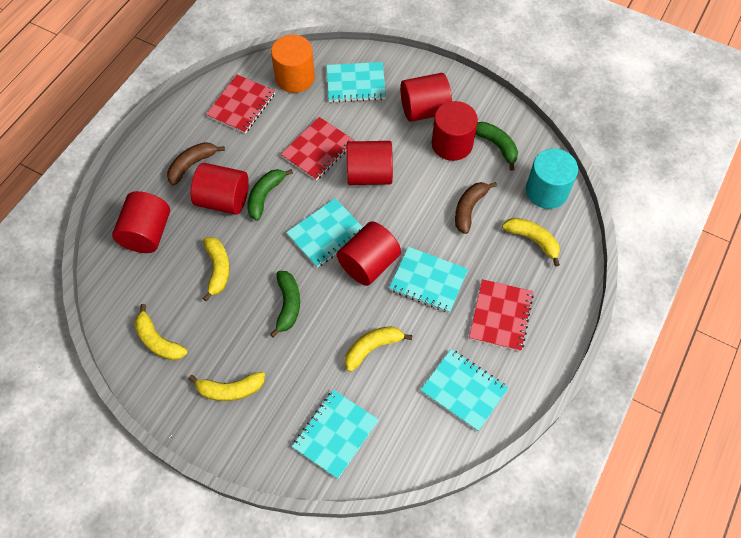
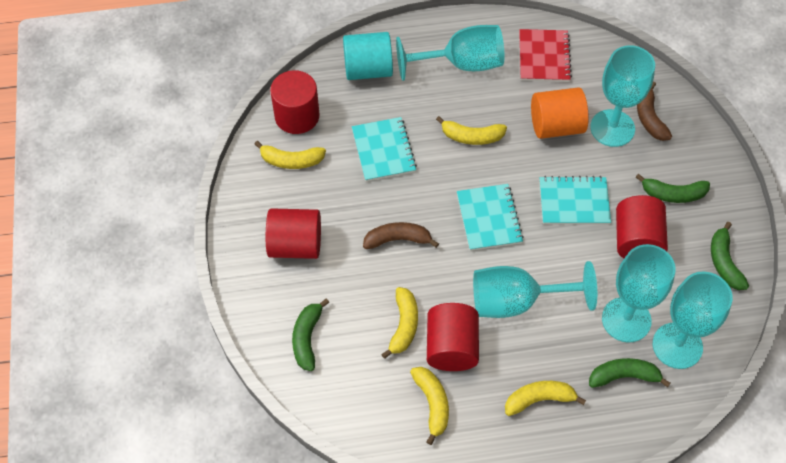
green banana: 3 -> 4
red cylinder: 6 -> 4
red notebook: 3 -> 1
turquoise goblet: 0 -> 5
turquoise notebook: 5 -> 3

